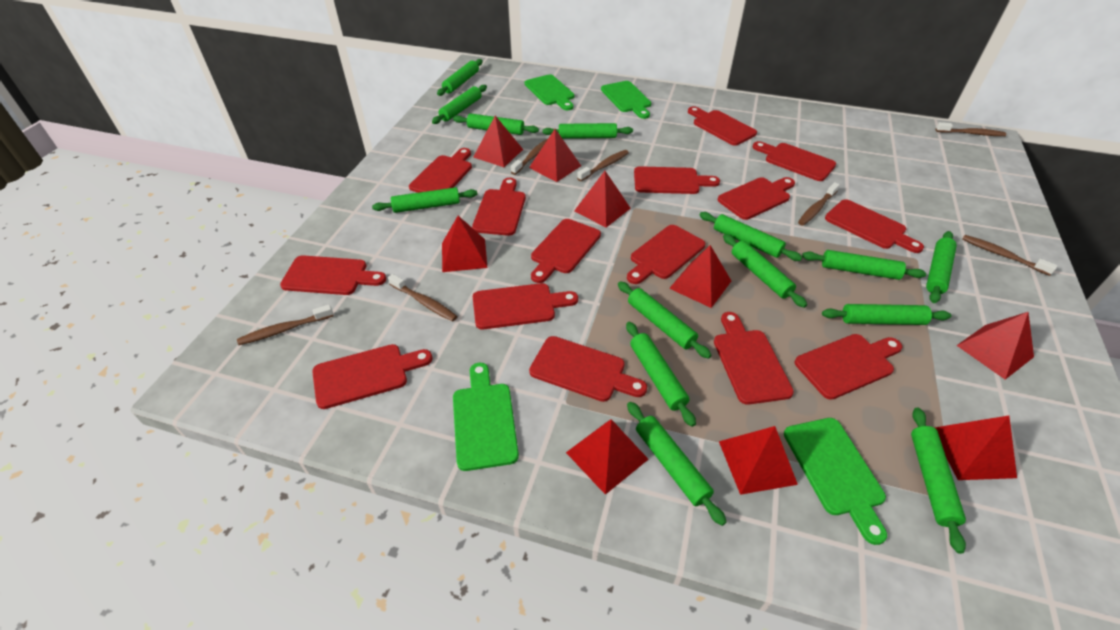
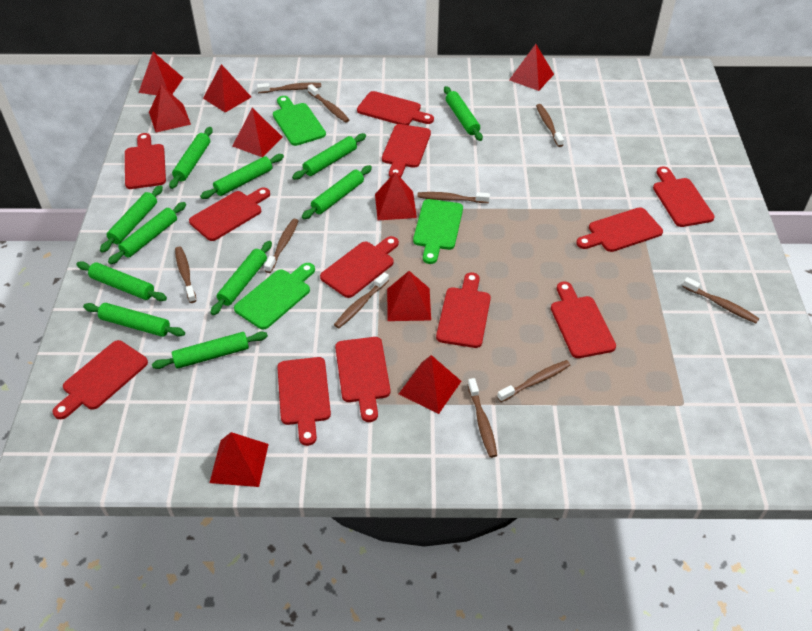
brown toothbrush: 7 -> 10
green cutting board: 4 -> 3
green rolling pin: 14 -> 11
red cutting board: 15 -> 12

